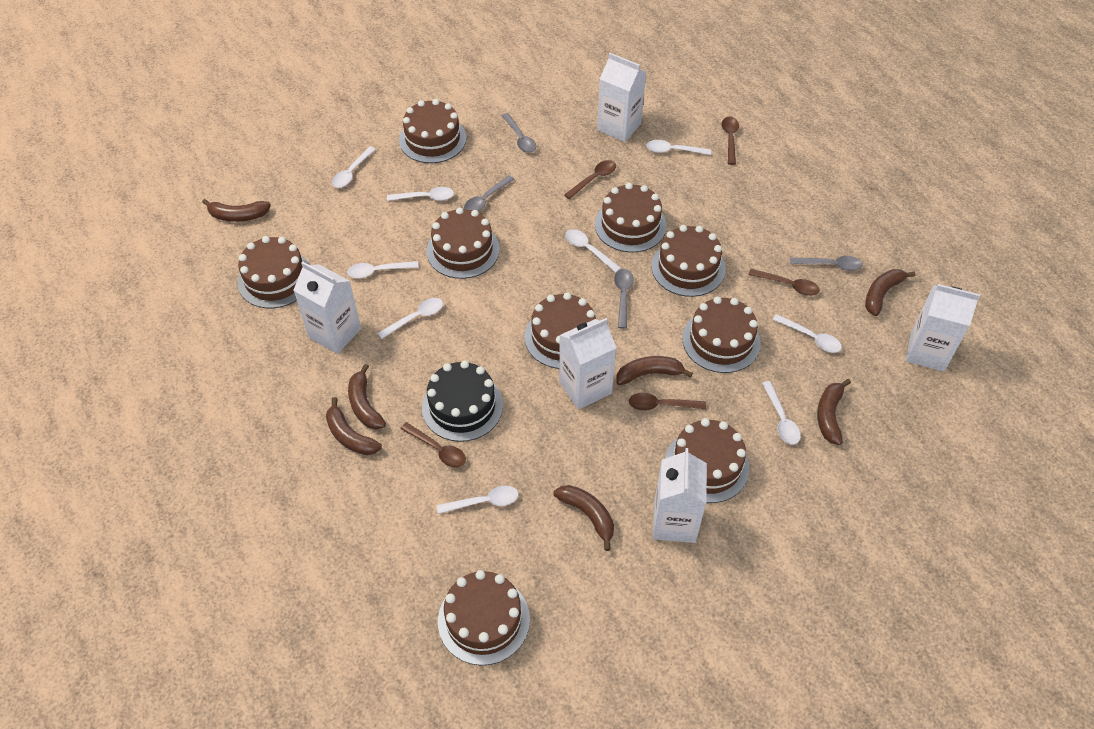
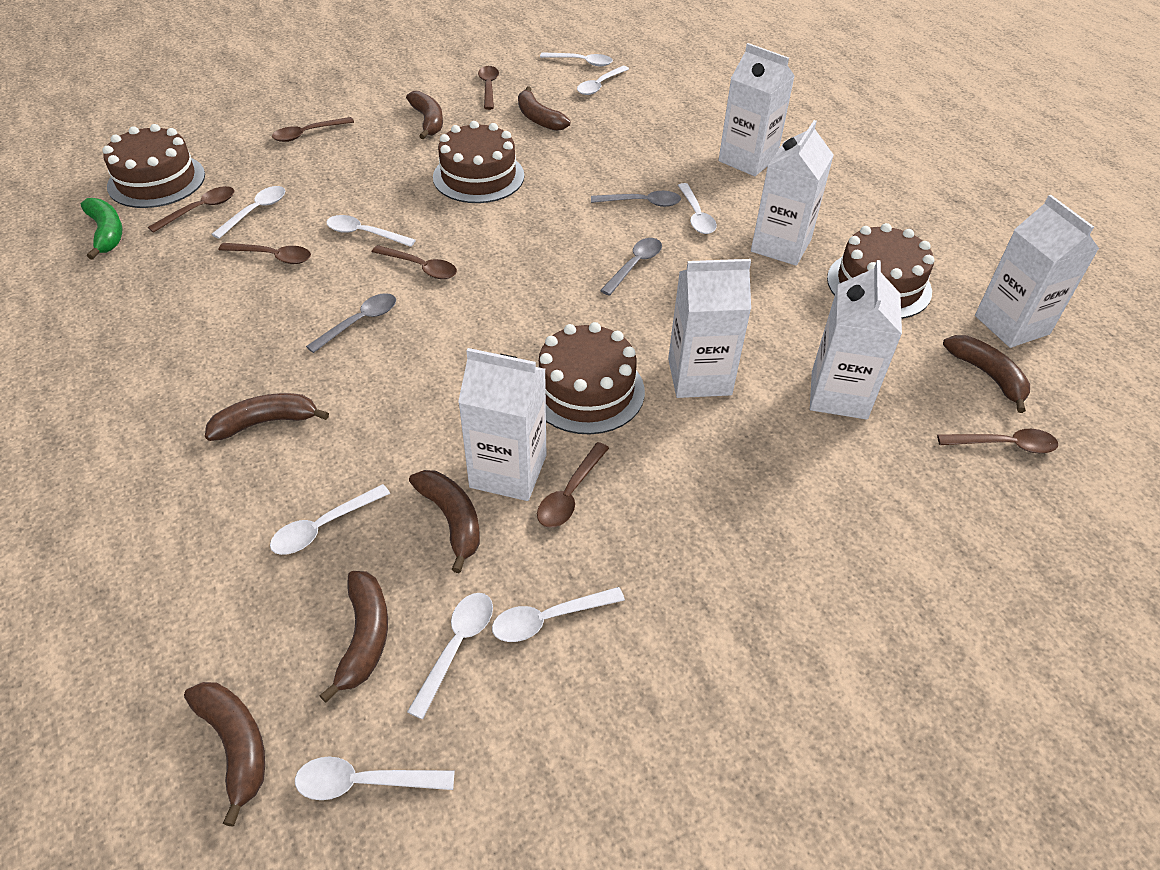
black cake: 1 -> 0
brown cake: 9 -> 4
brown spoon: 5 -> 7
green banana: 0 -> 1
grey spoon: 4 -> 3
white carton: 5 -> 6

